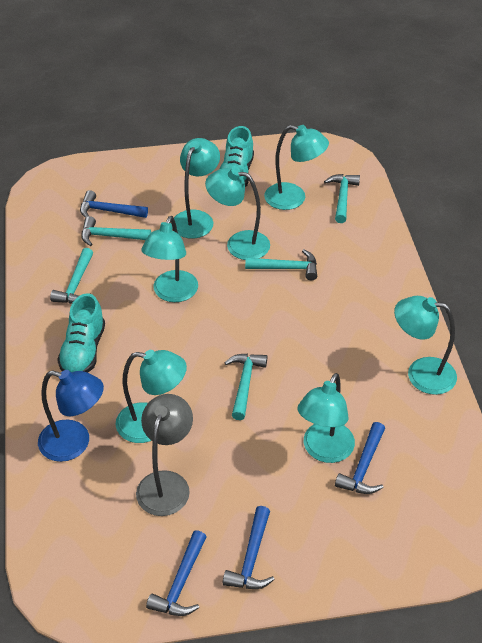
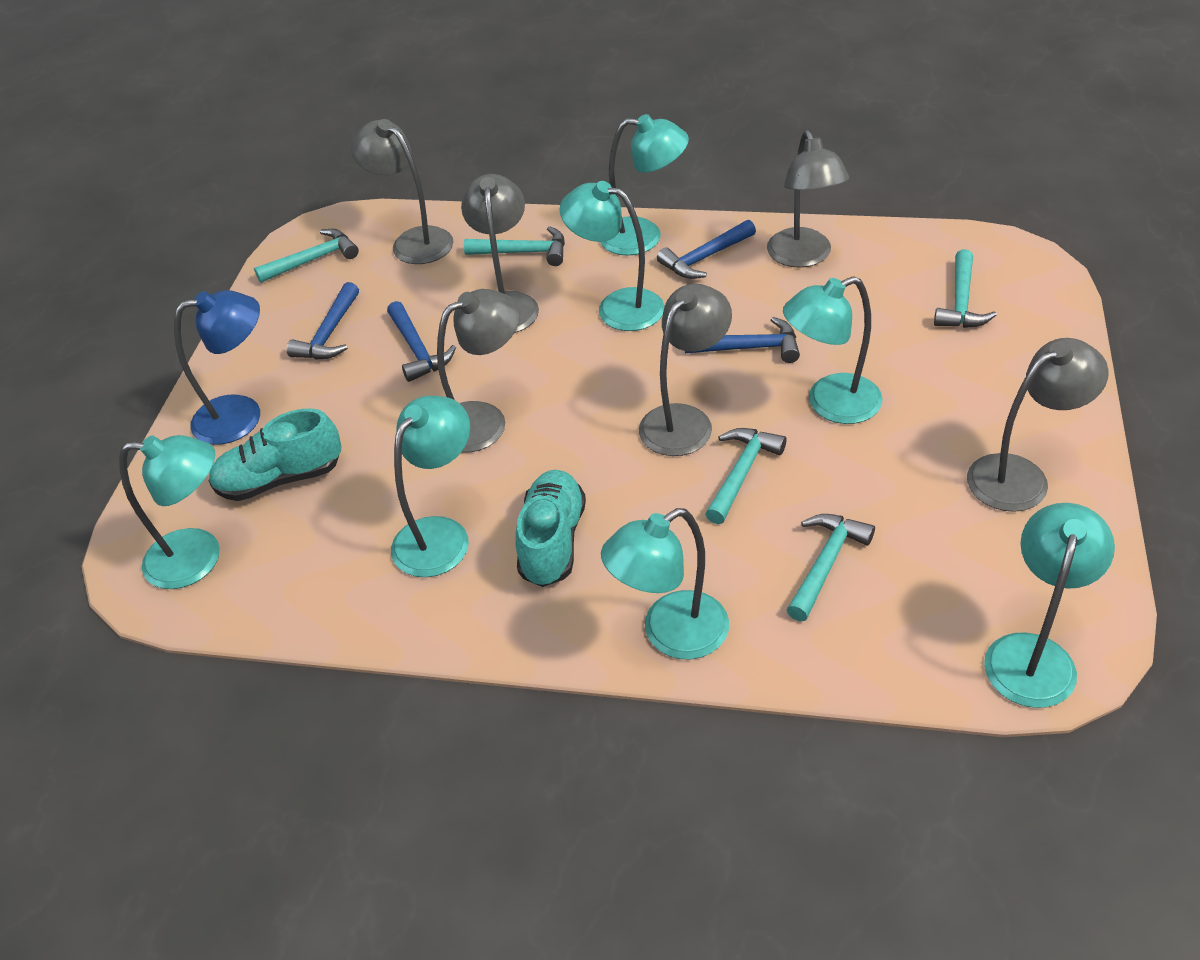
grey lamp: 1 -> 6

